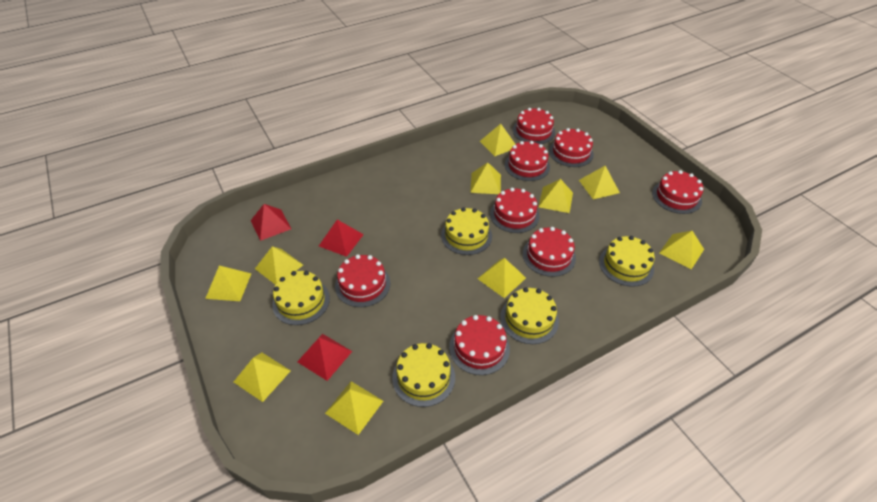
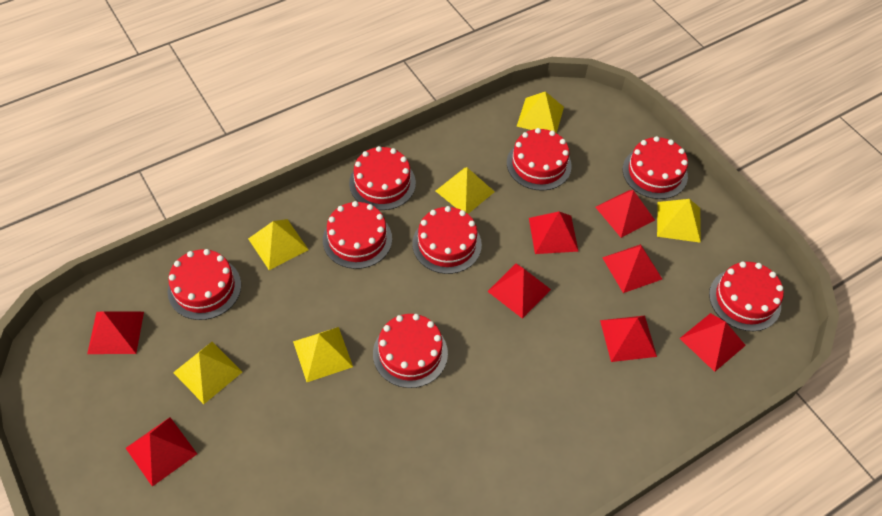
red pyramid: 3 -> 8
yellow cake: 5 -> 0
yellow pyramid: 10 -> 6

